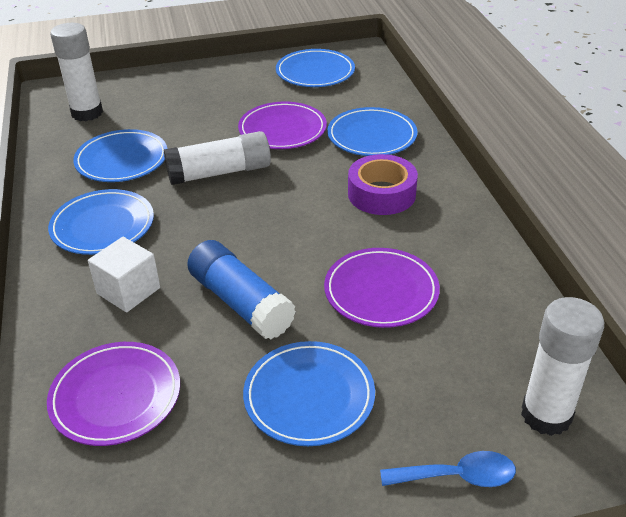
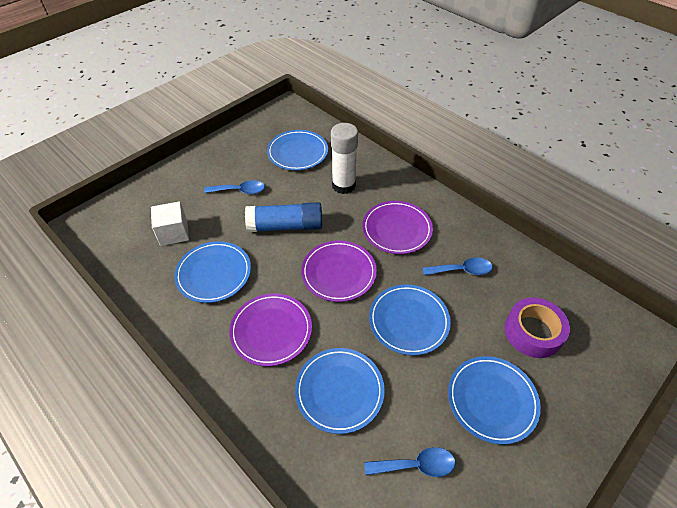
blue spoon: 1 -> 3
white glue stick: 3 -> 1

